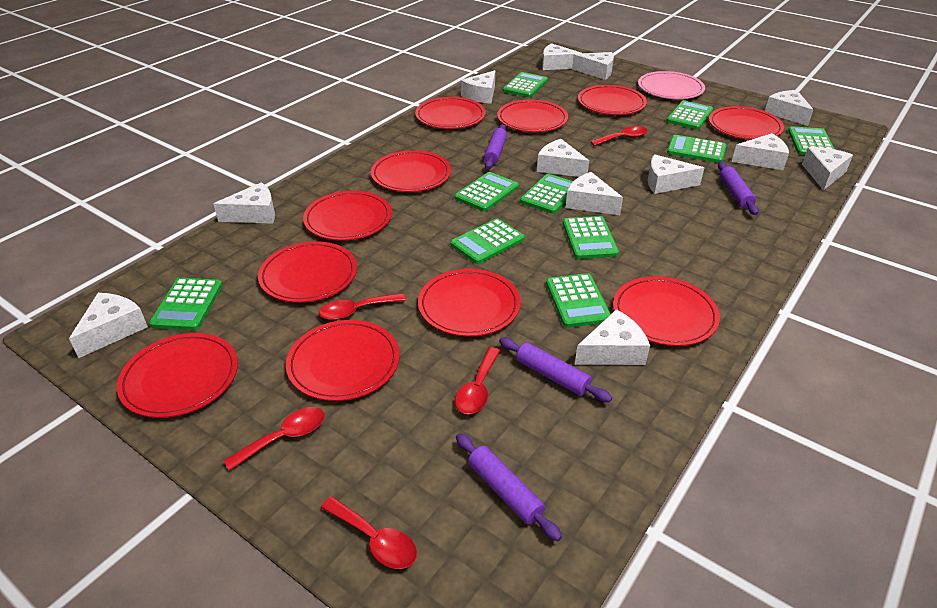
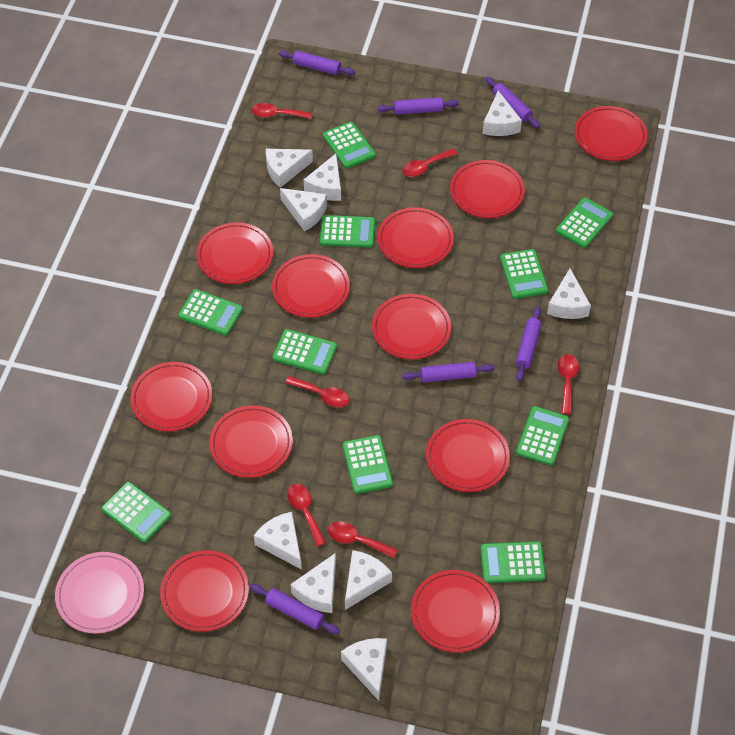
purple rolling pin: 4 -> 6
red spoon: 5 -> 6
white cheese: 12 -> 9

